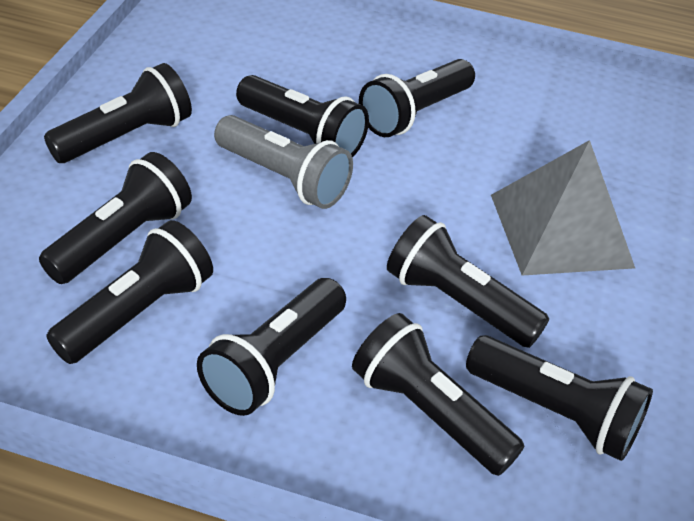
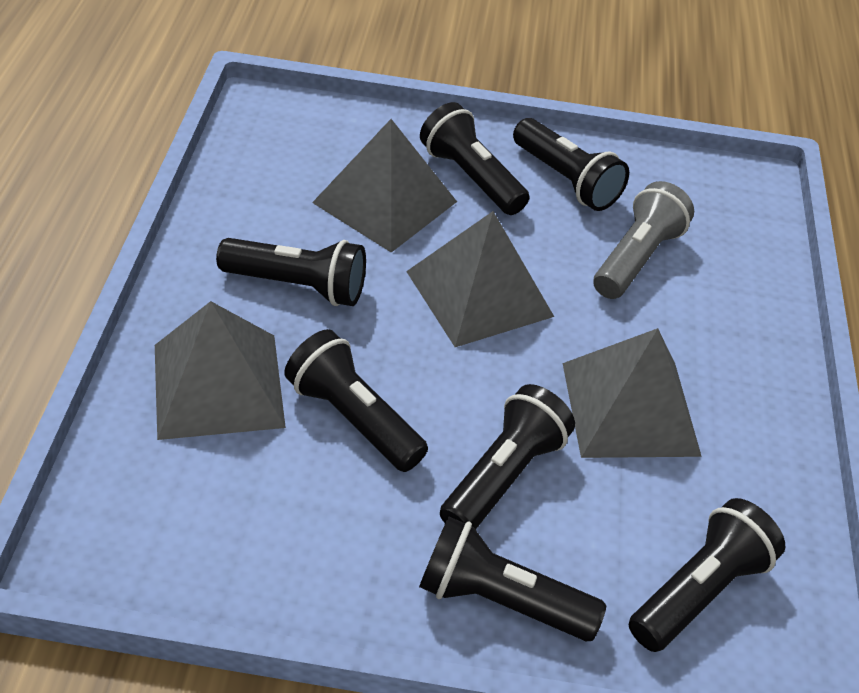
black flashlight: 9 -> 7
grey pyramid: 1 -> 4

